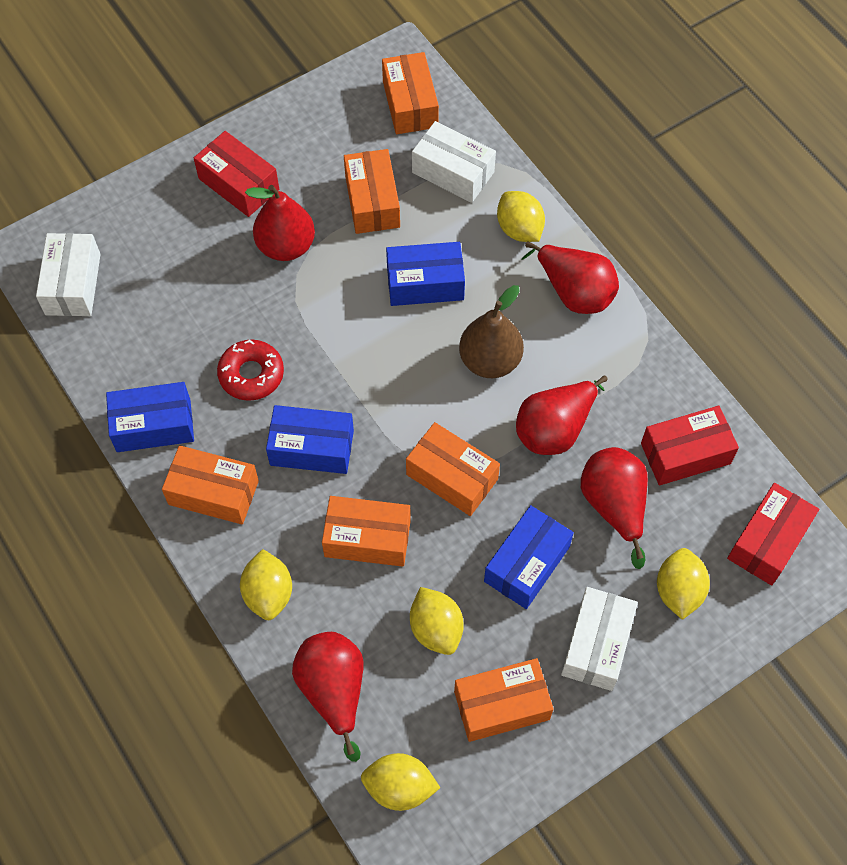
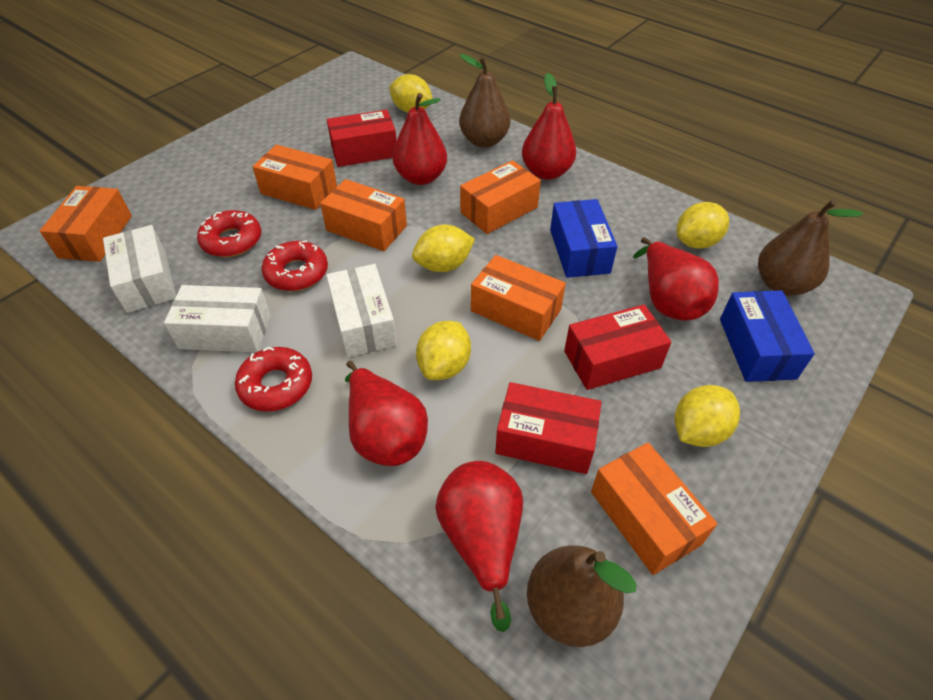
blue box: 4 -> 2
brown pear: 1 -> 3
red donut: 1 -> 3

